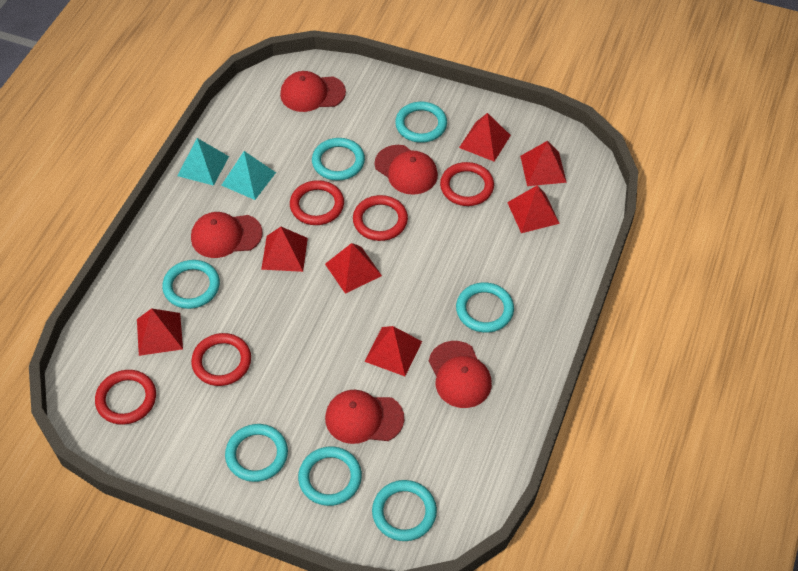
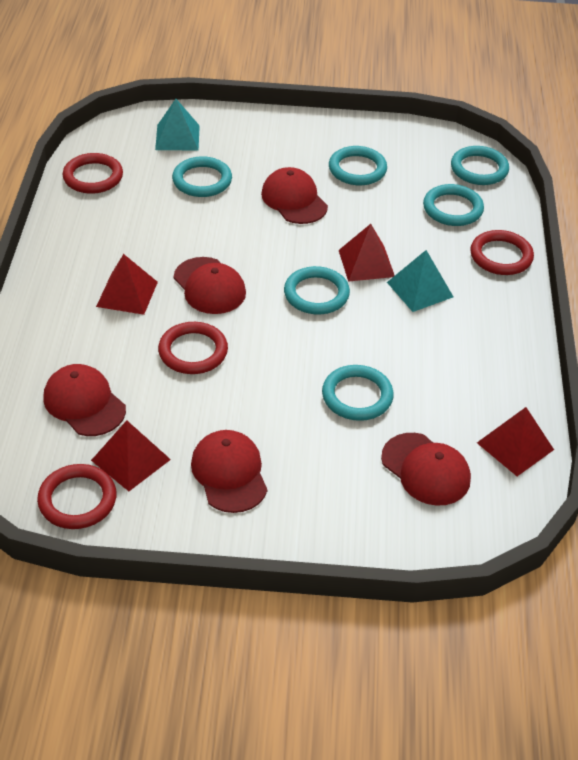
red pyramid: 7 -> 4
red ring: 5 -> 4
turquoise ring: 7 -> 6

